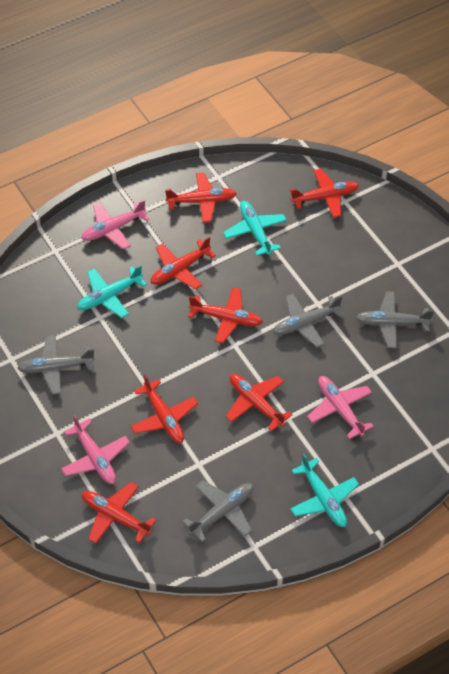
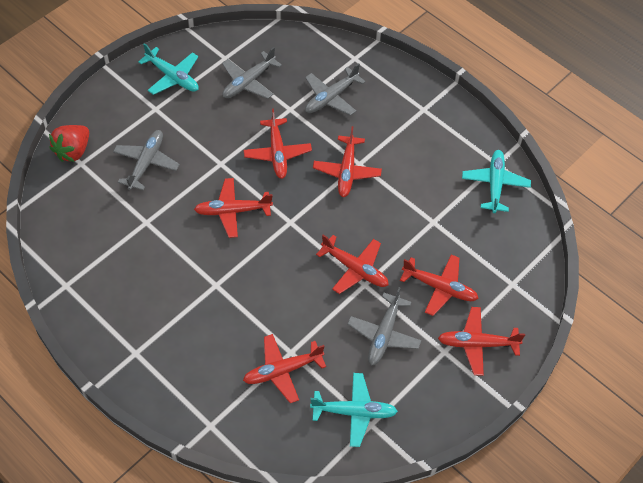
pink plane: 3 -> 0
red strawberry: 0 -> 1

